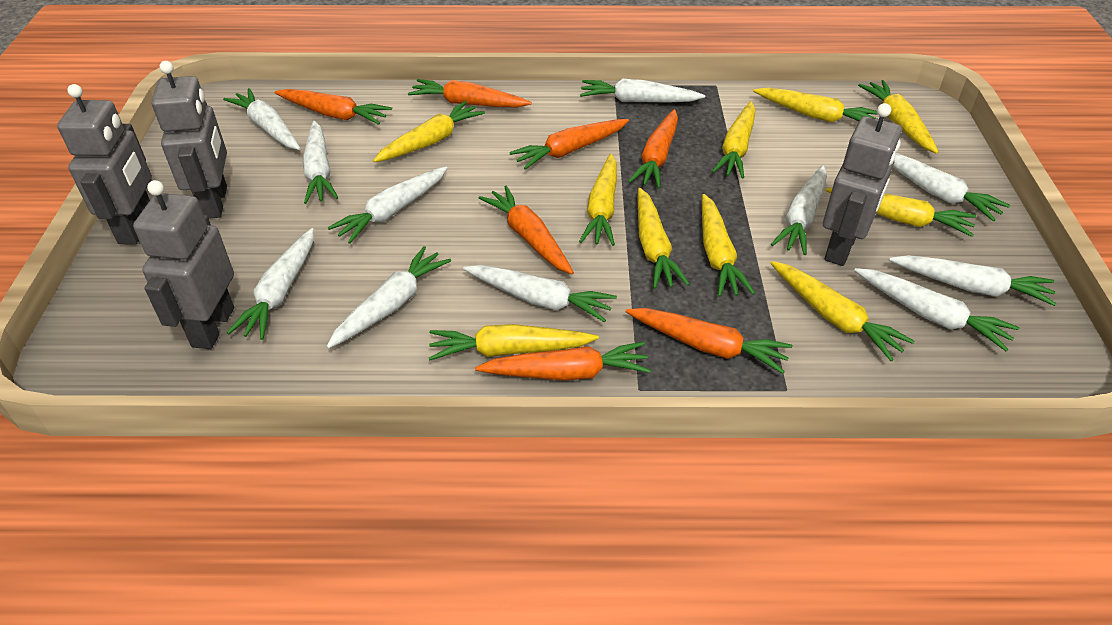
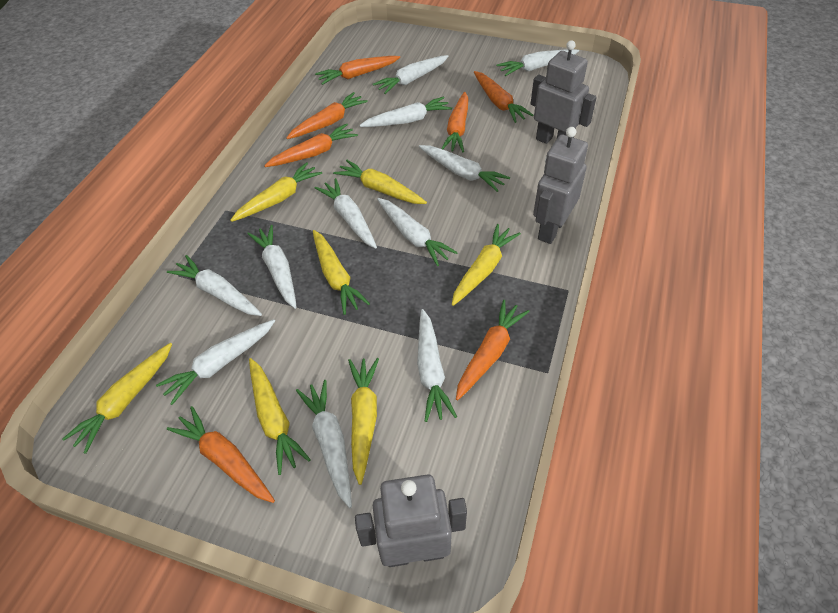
grey robot: 4 -> 3
yellow carrot: 10 -> 7

